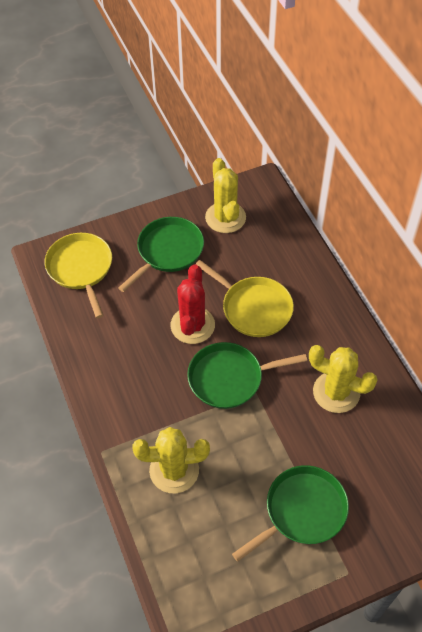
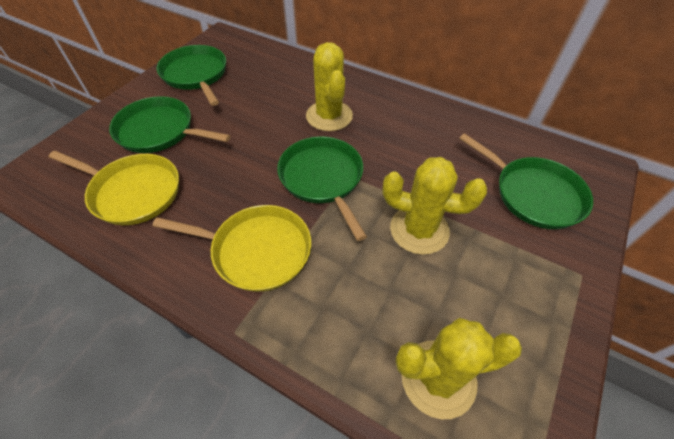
green pan: 3 -> 4
red cactus: 1 -> 0

